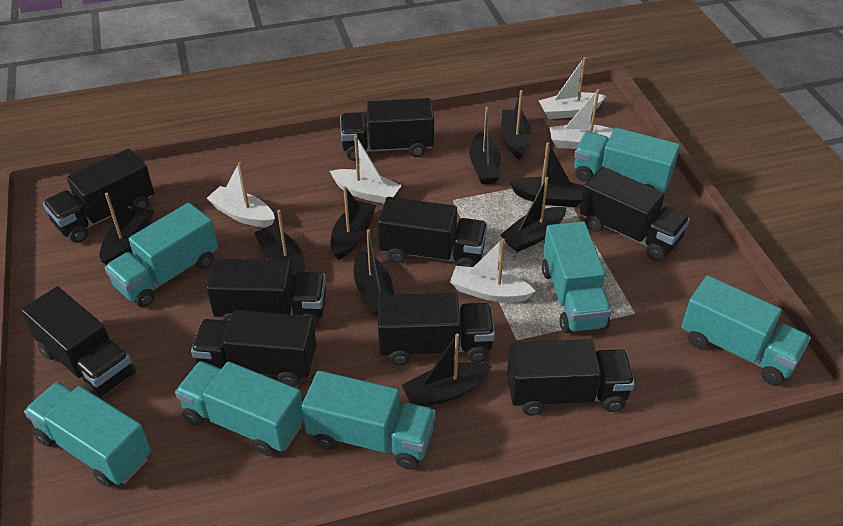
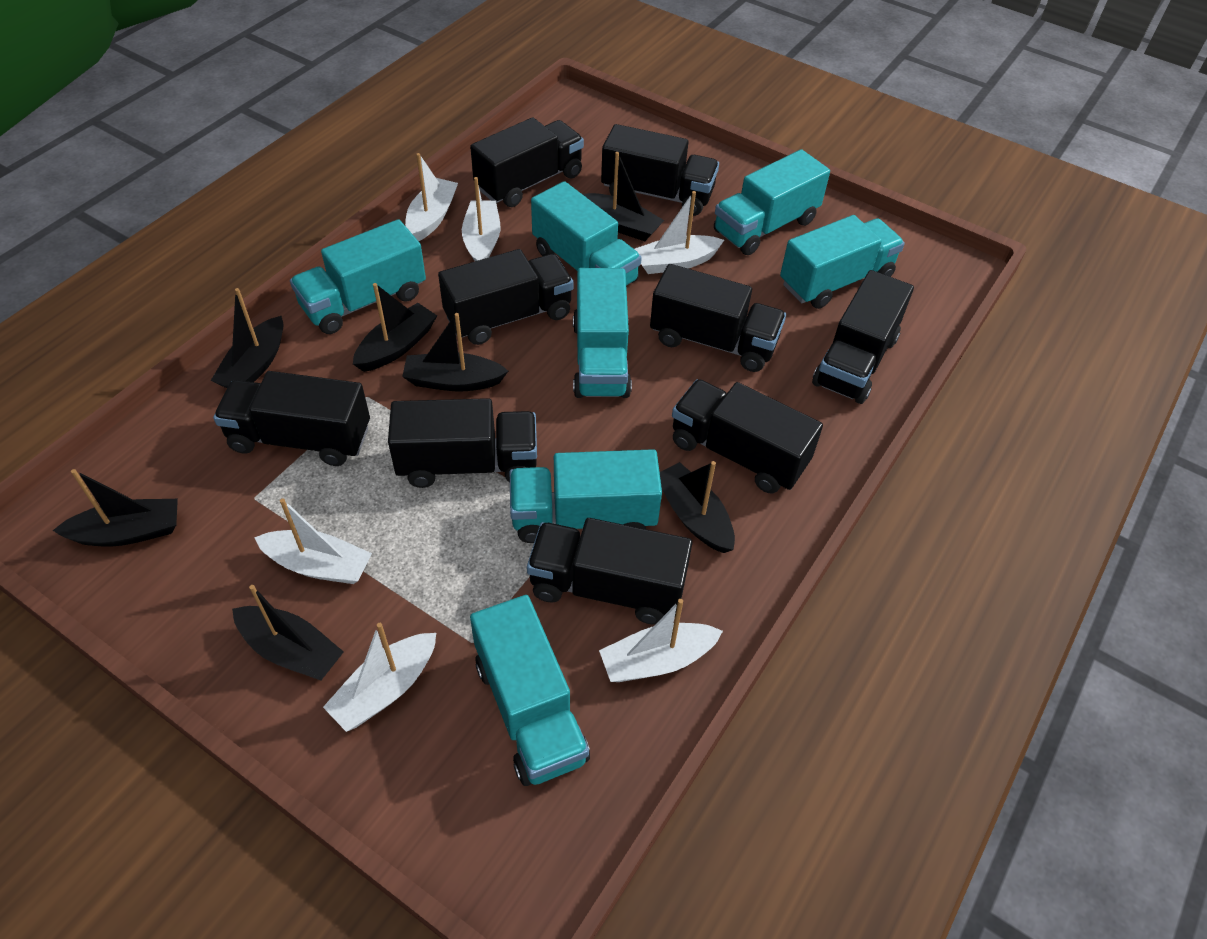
black boat: 9 -> 7
white boat: 5 -> 6

